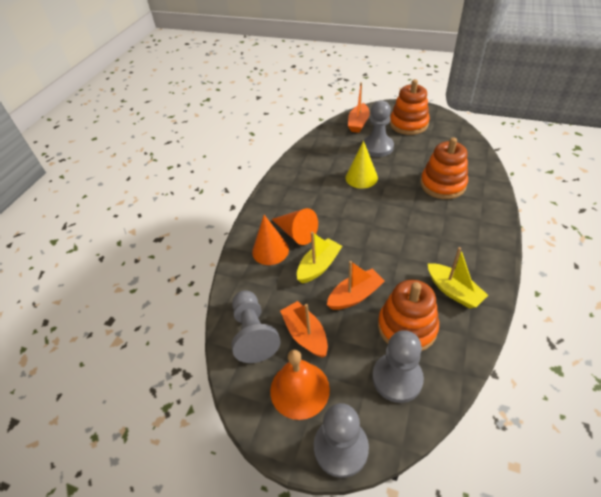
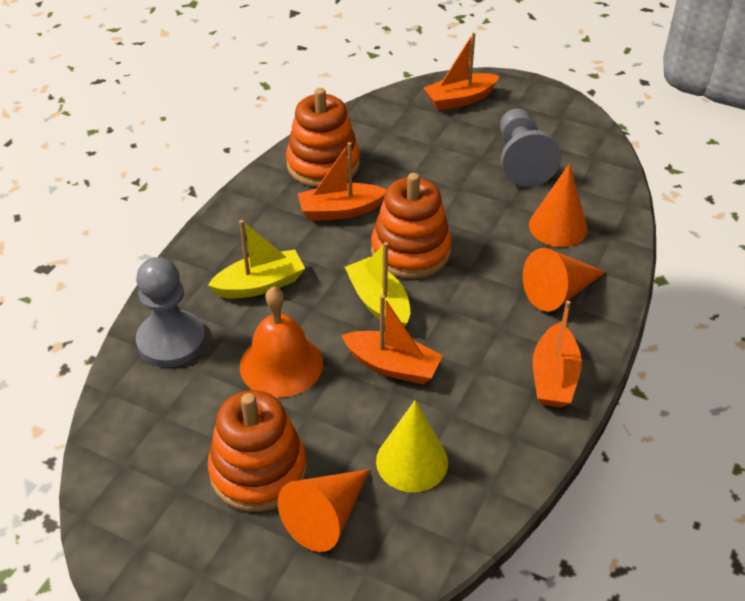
grey pawn: 4 -> 2
orange boat: 3 -> 4
orange cone: 2 -> 3

